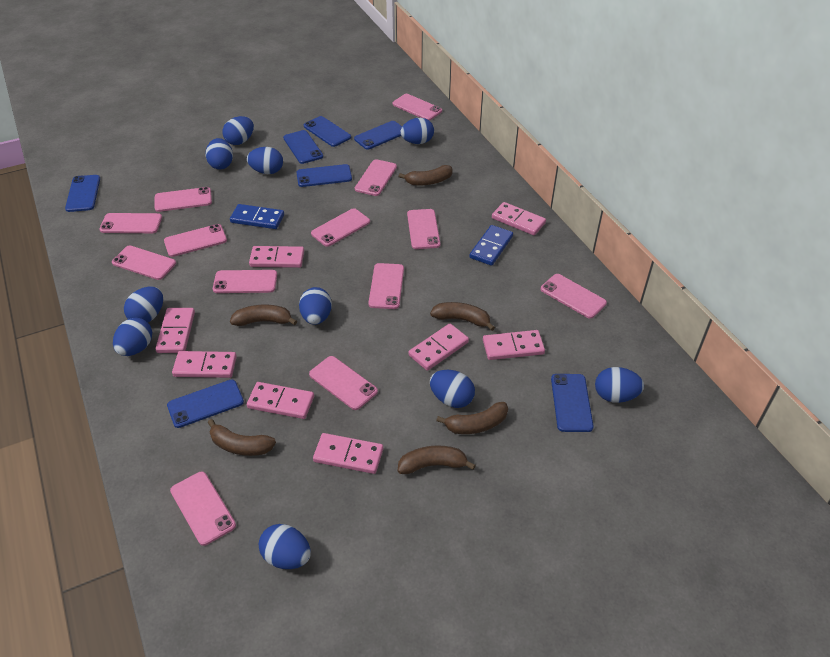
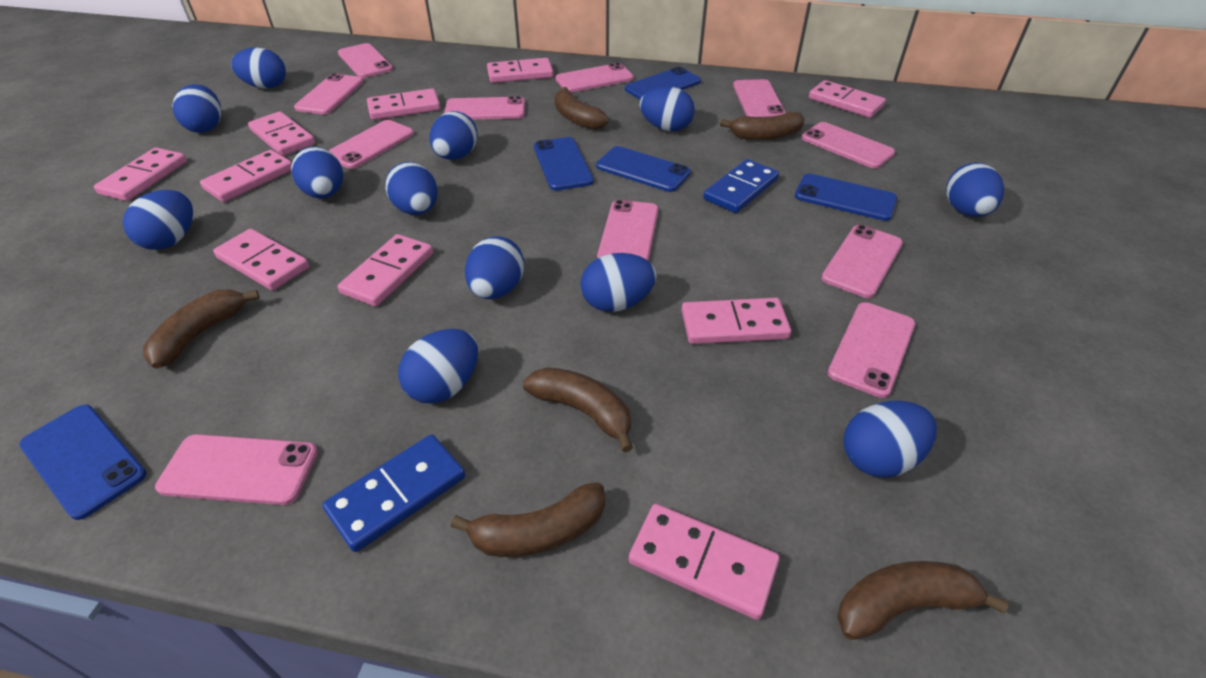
blue egg: 10 -> 12
blue phone: 7 -> 5
pink domino: 8 -> 10
pink phone: 13 -> 11

